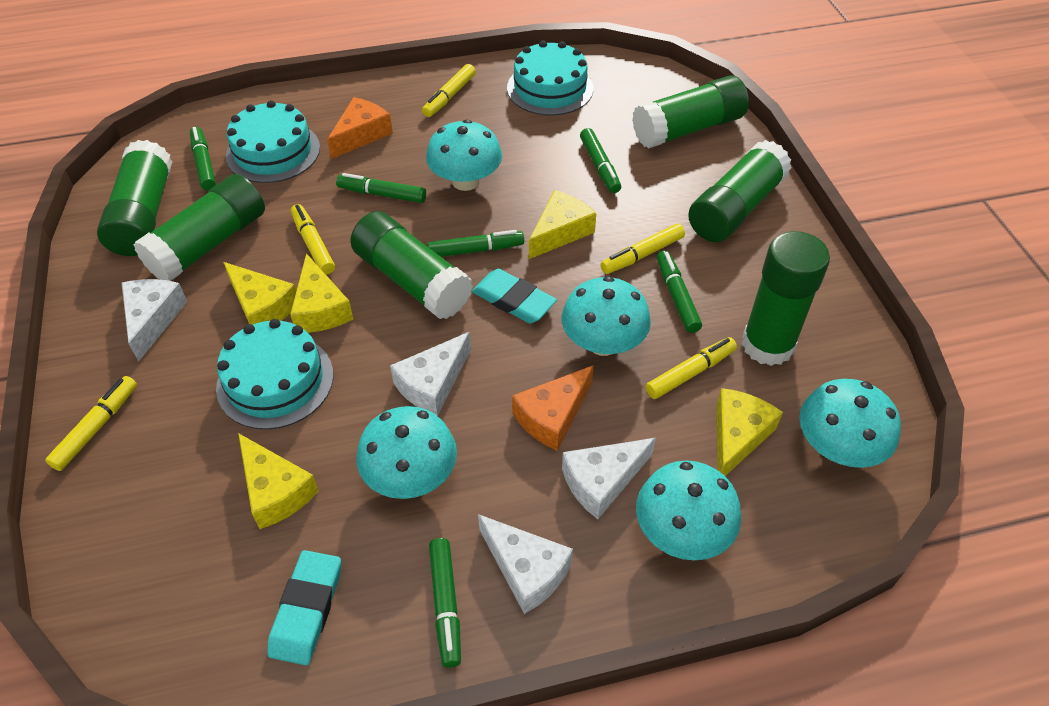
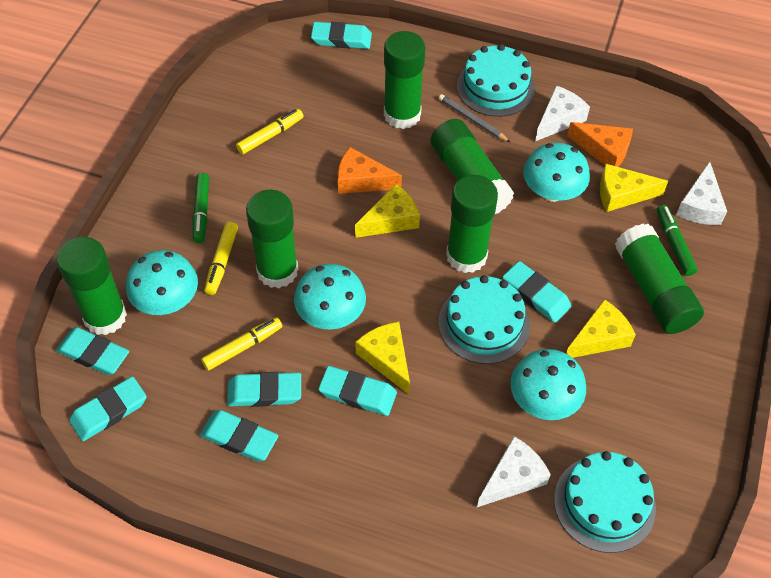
green marker: 6 -> 2
grey pencil: 0 -> 1
turquoise eraser: 2 -> 7
turquoise mushroom: 5 -> 4
white cheese: 4 -> 3
yellow cheese: 5 -> 4
yellow marker: 5 -> 3

